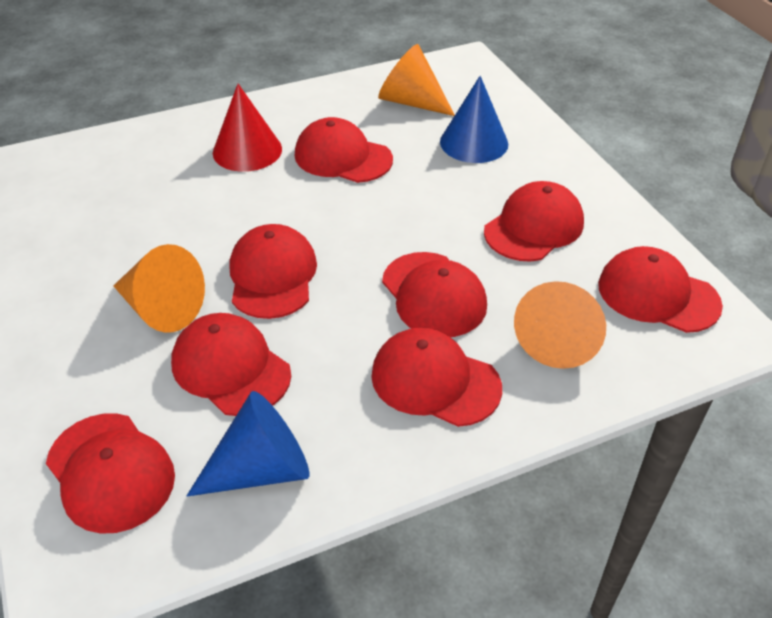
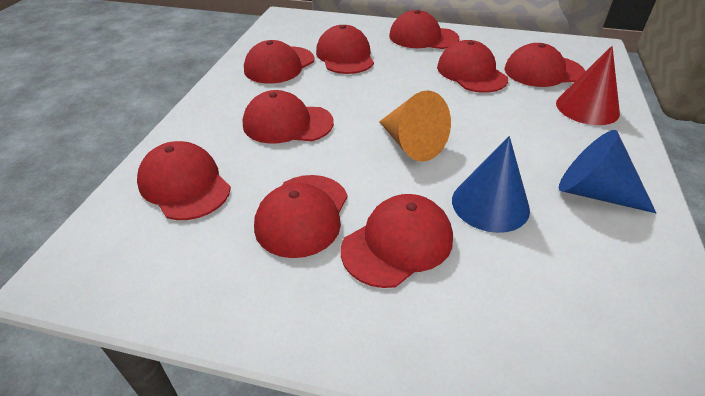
orange cone: 3 -> 1
red cap: 8 -> 9

